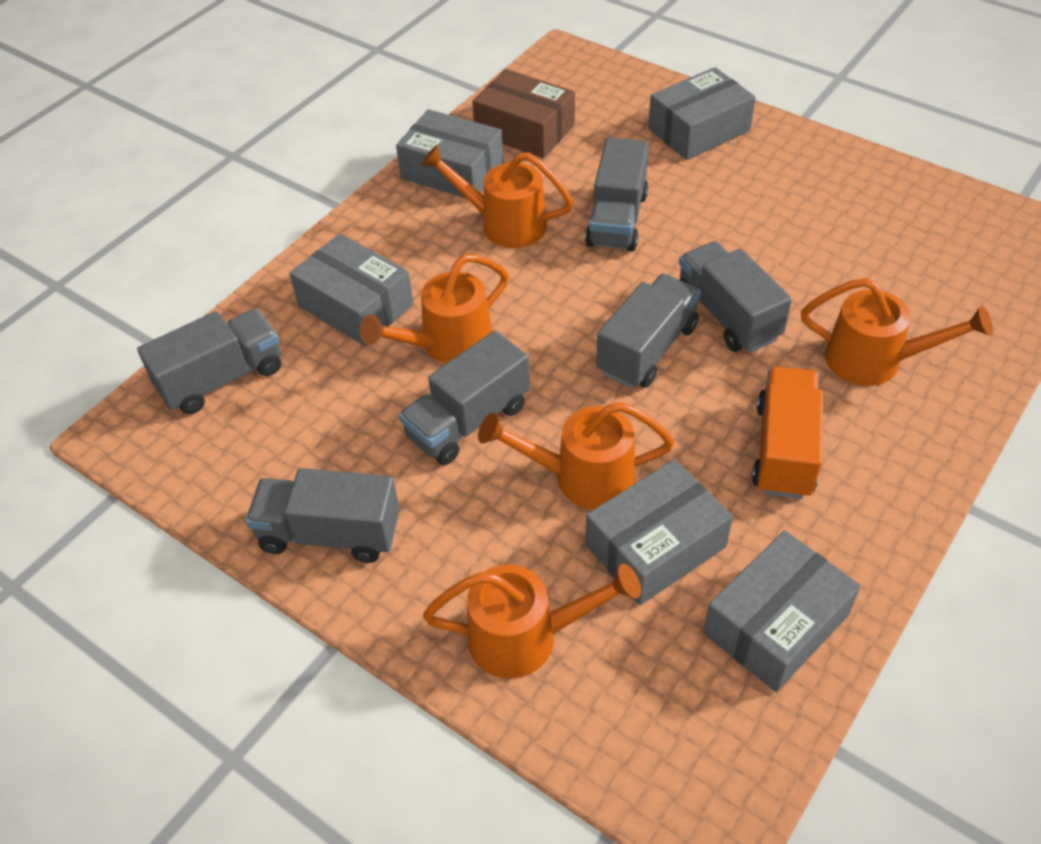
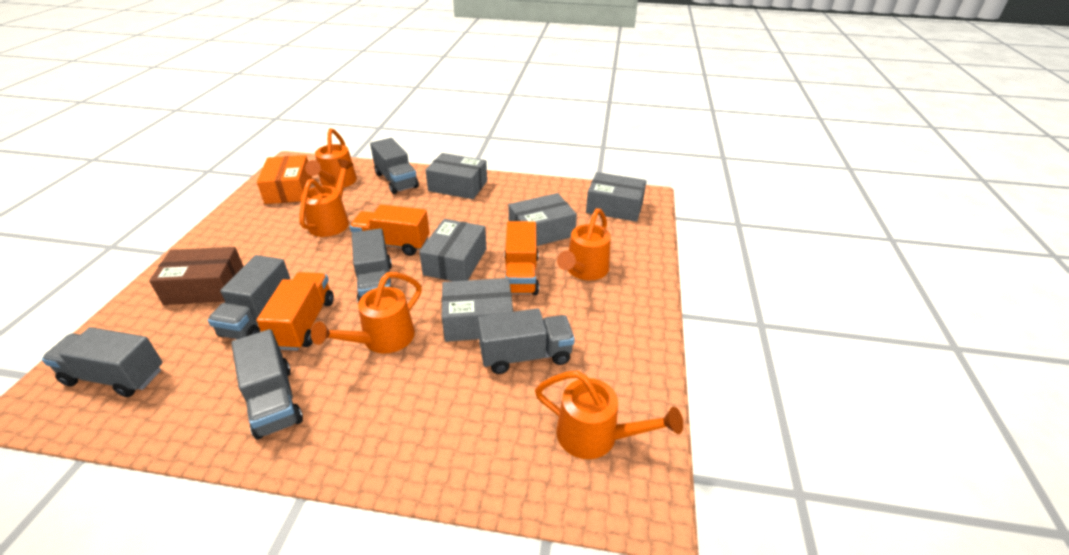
orange box: 0 -> 1
orange truck: 1 -> 3

